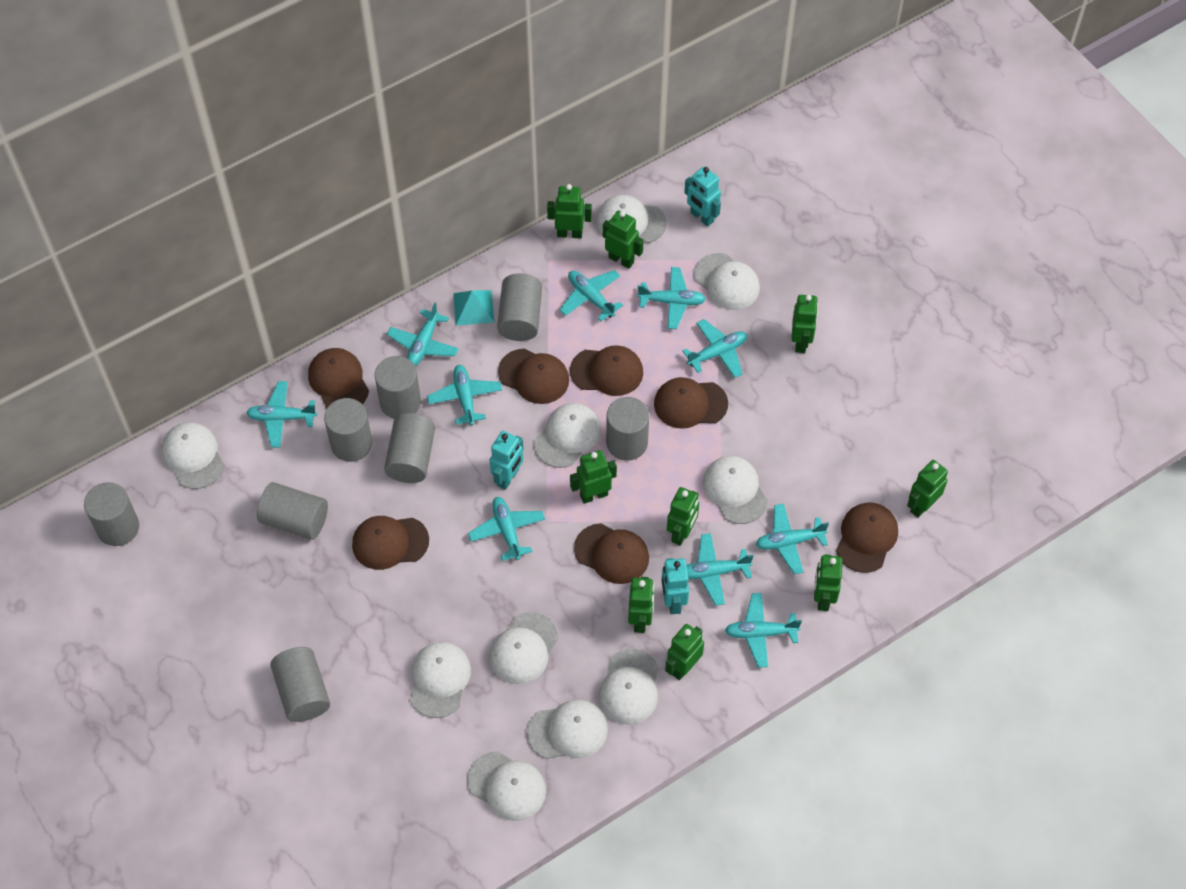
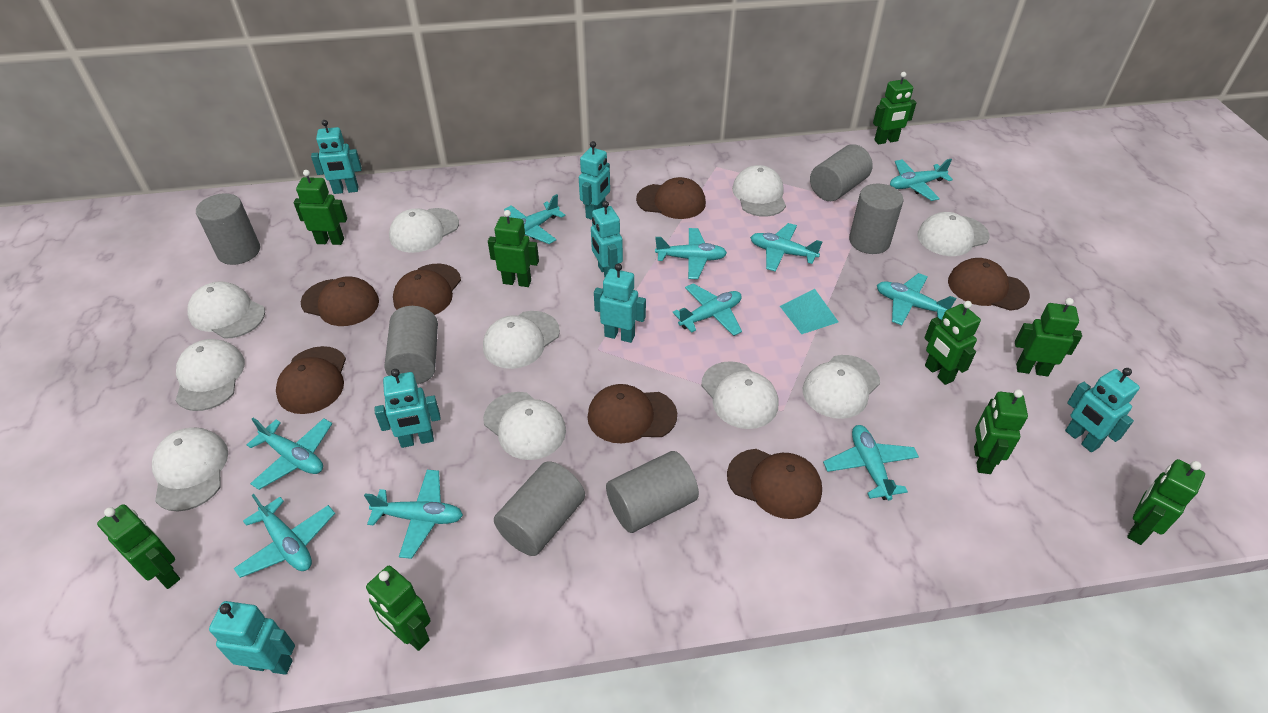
grey cylinder: 8 -> 6
turquoise robot: 3 -> 7

